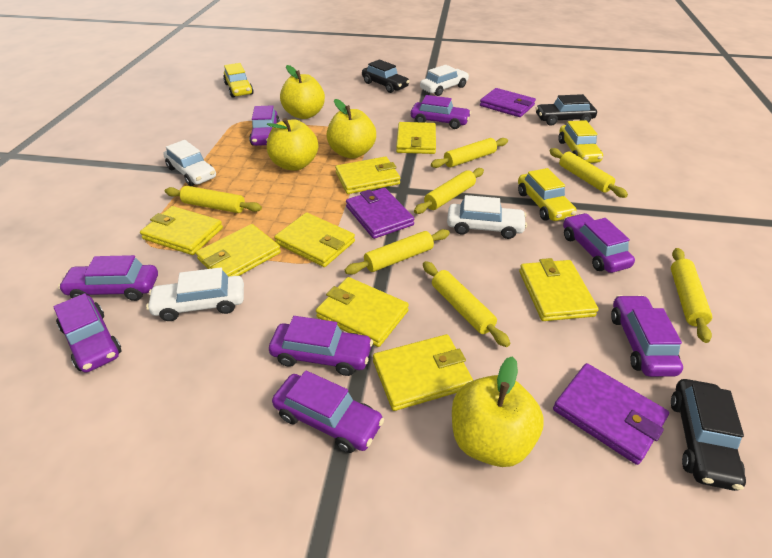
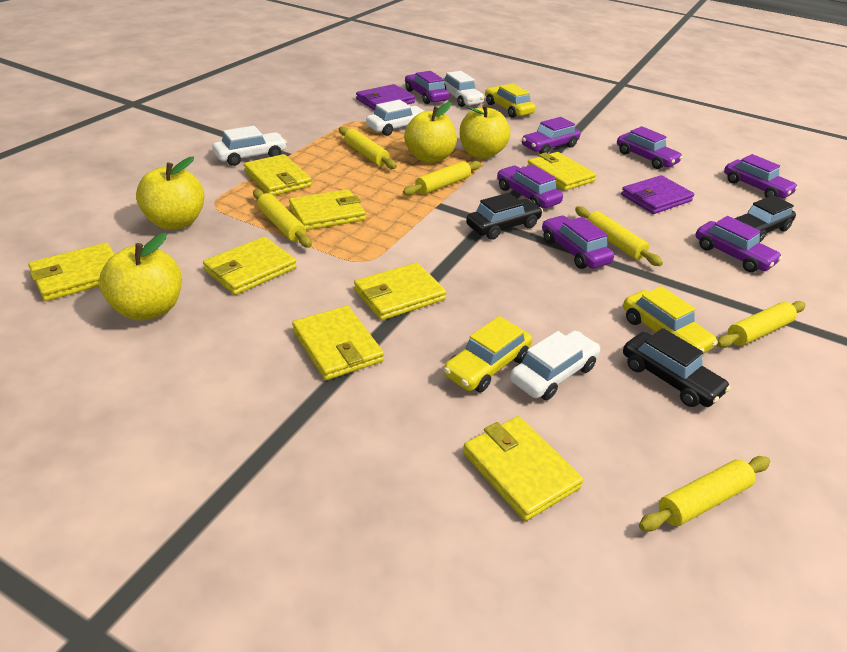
purple car: 8 -> 7
purple wallet: 3 -> 2
yellow rolling pin: 7 -> 6

